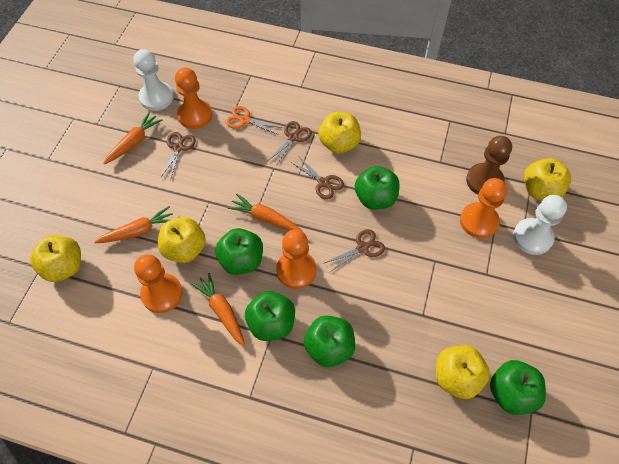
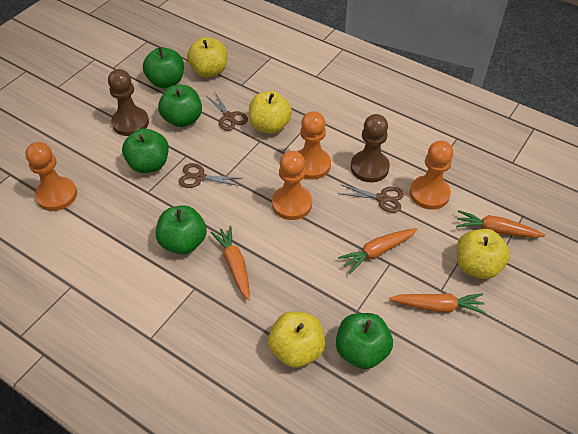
brown pawn: 1 -> 2
brown scissors: 4 -> 3
orange scissors: 1 -> 0
white pawn: 2 -> 0
yellow apple: 5 -> 4

